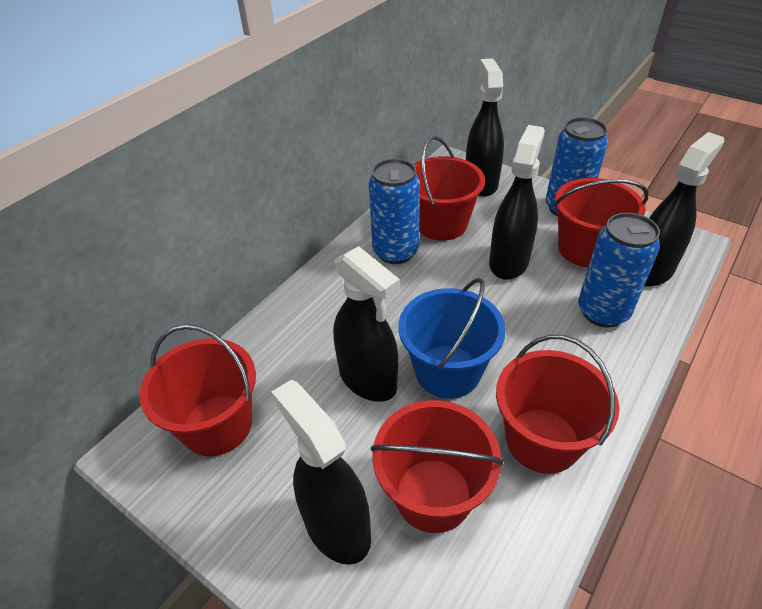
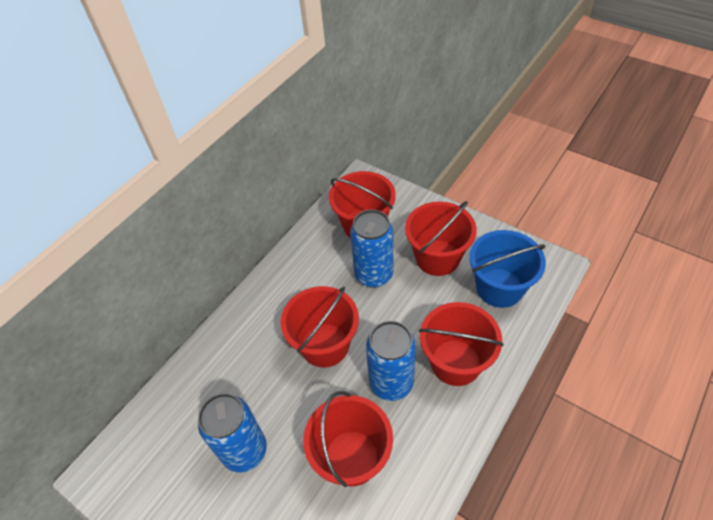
black spray bottle: 5 -> 0

